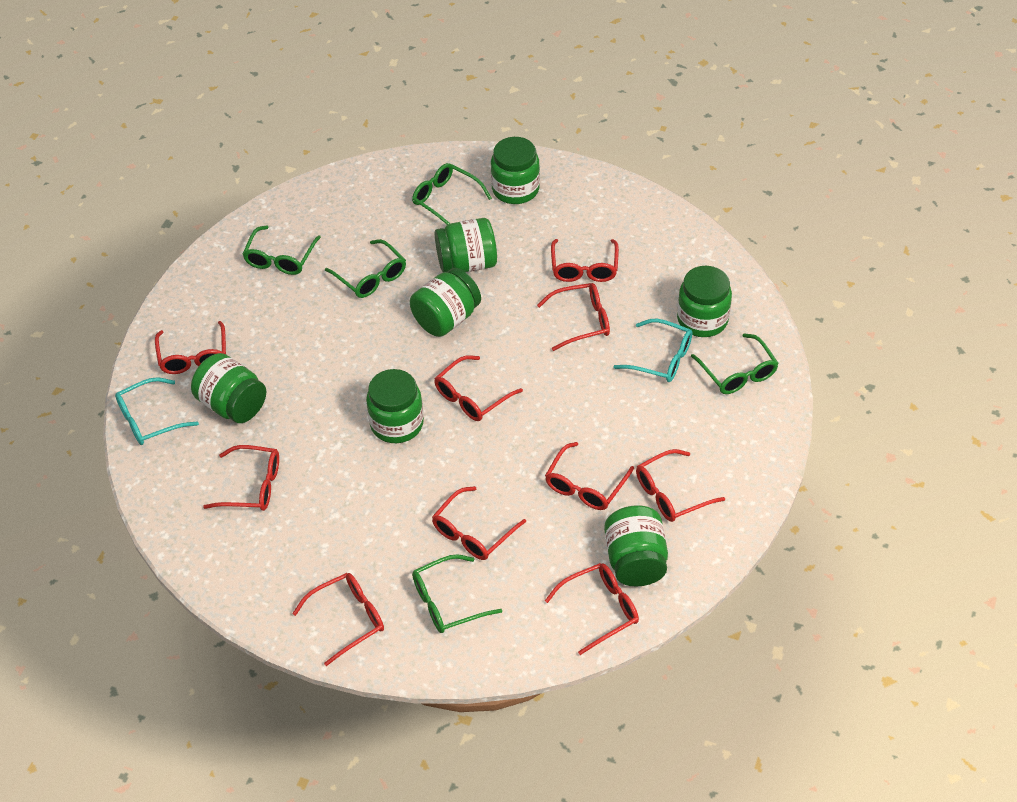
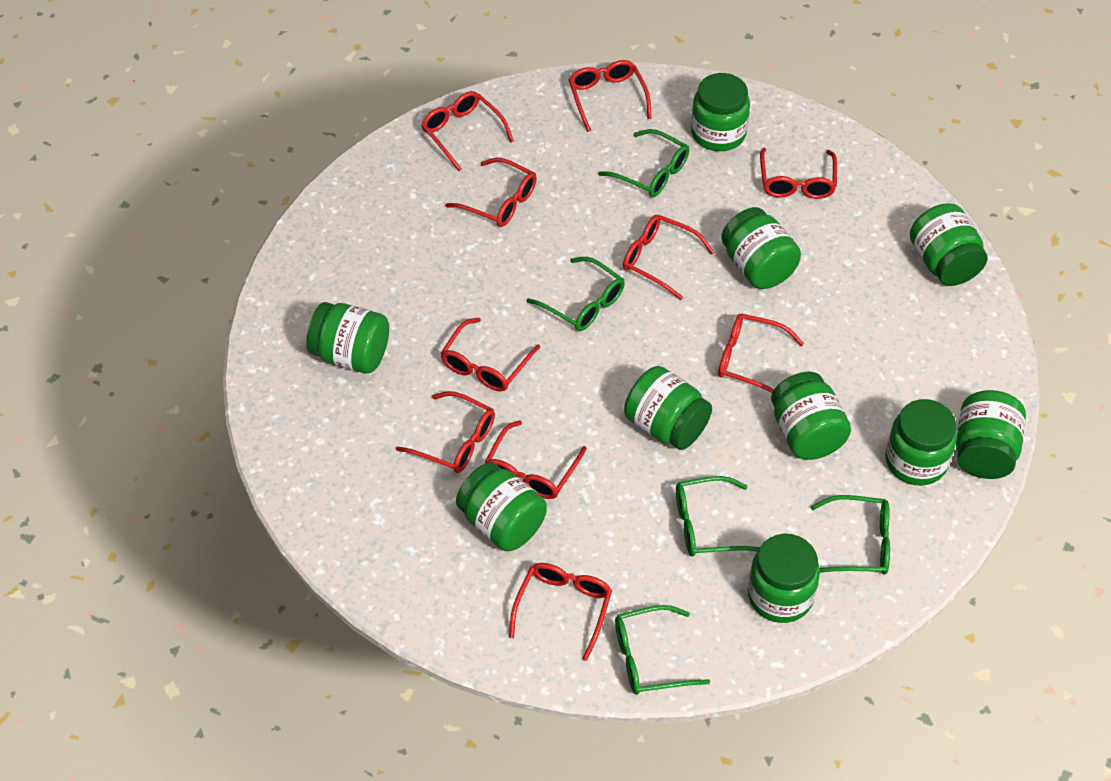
green jar: 7 -> 10
turquoise glasses: 2 -> 0

